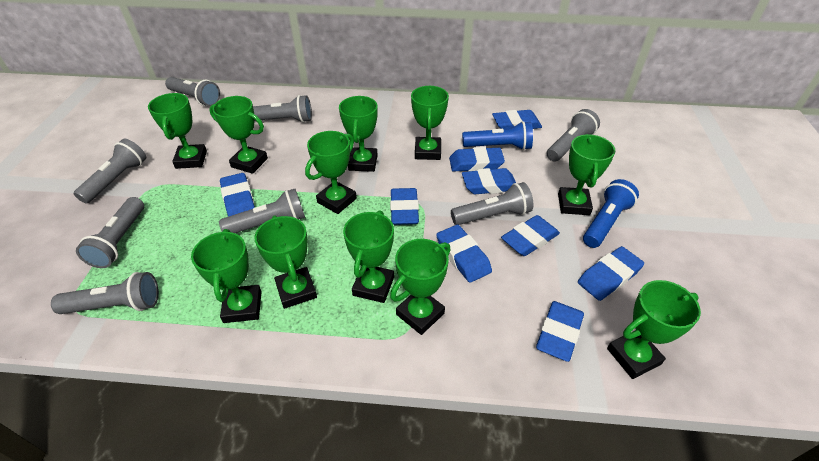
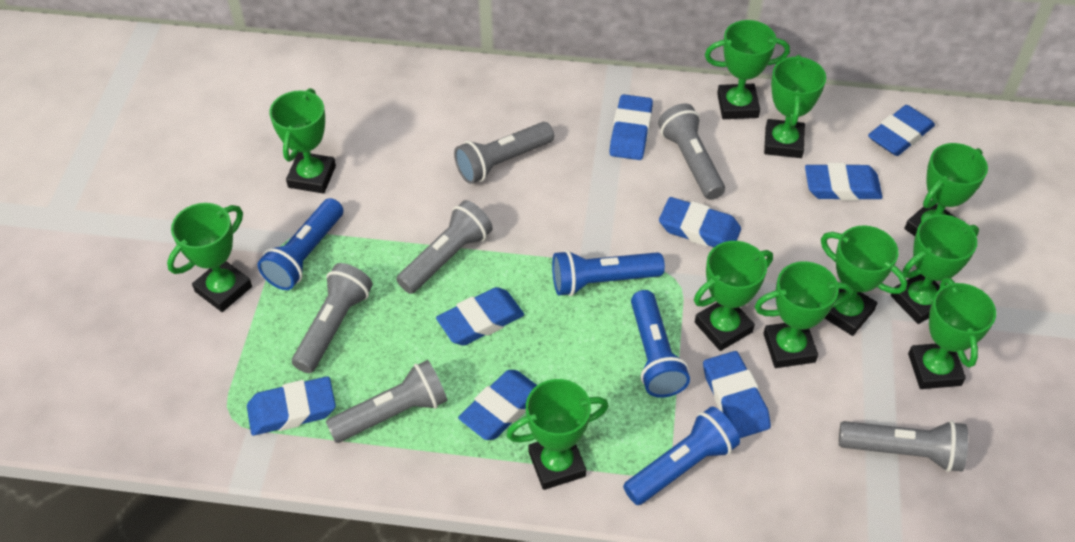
blue eraser: 9 -> 8
blue flashlight: 2 -> 4
grey flashlight: 8 -> 6

